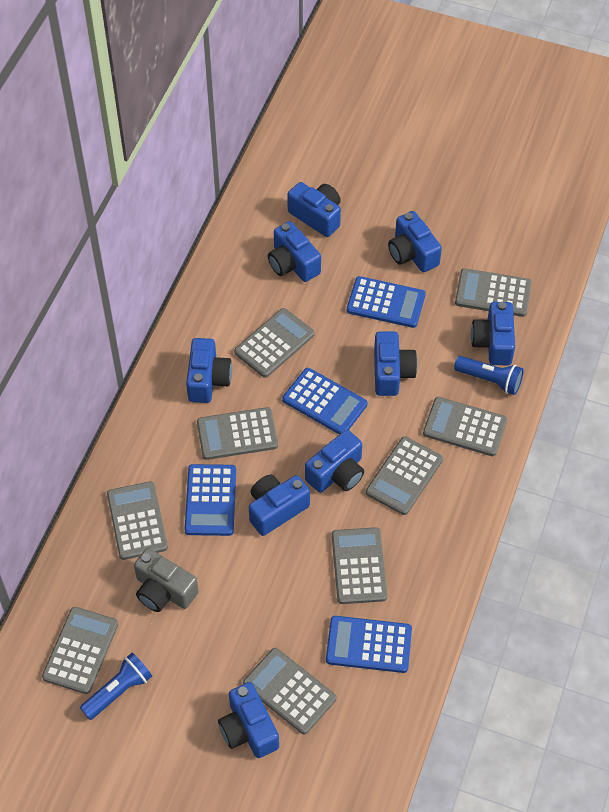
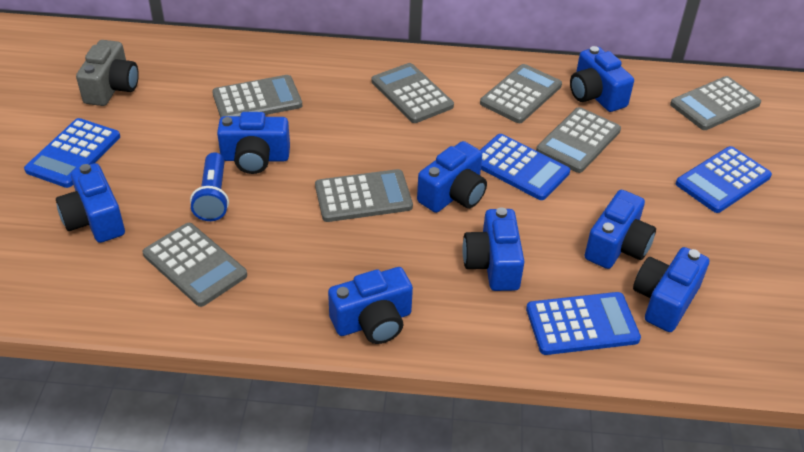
blue camera: 9 -> 8
blue flashlight: 2 -> 1
grey calculator: 9 -> 7

